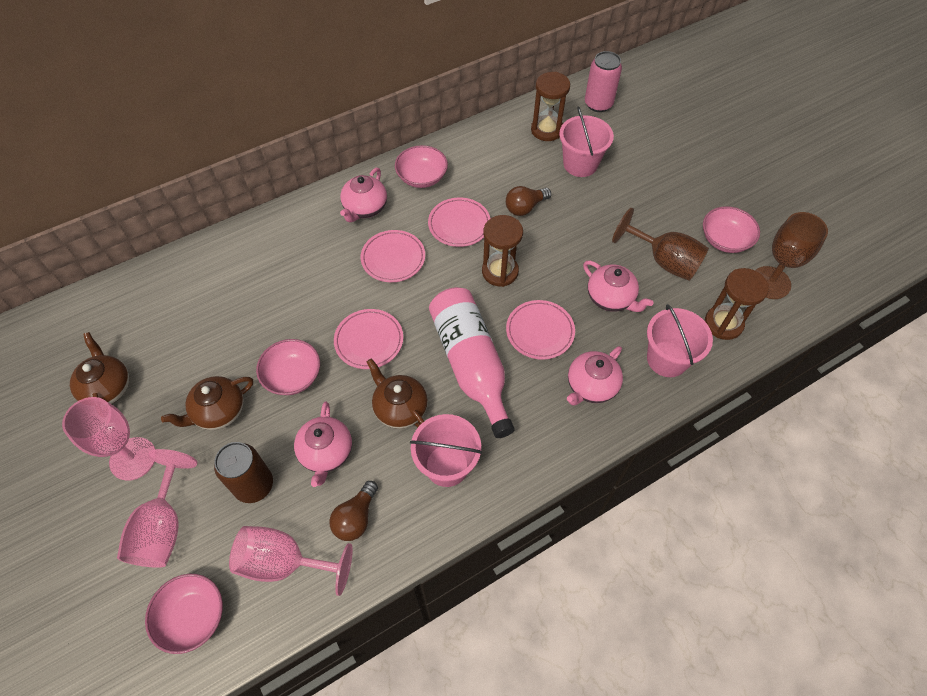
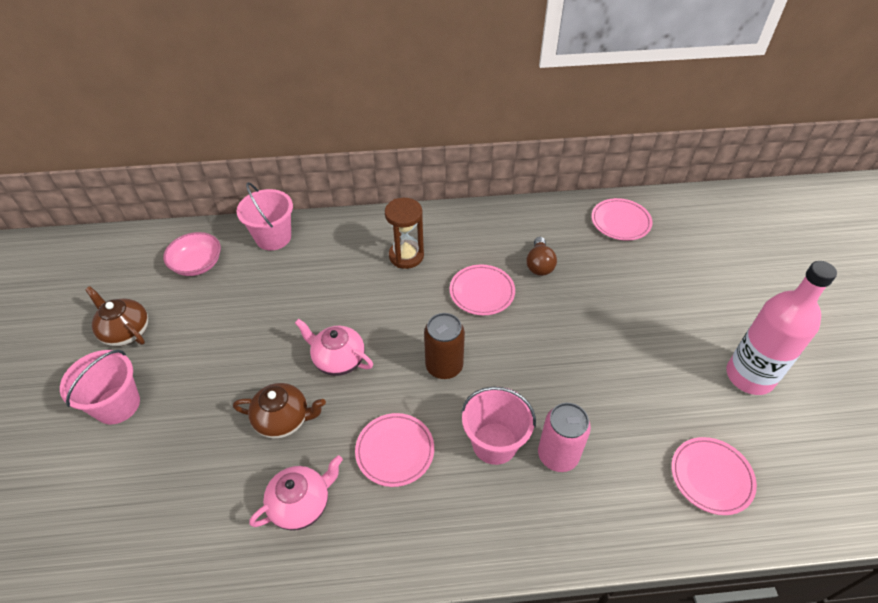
brown goblet: 2 -> 0
brown hourglass: 3 -> 1
brown light bulb: 2 -> 1
brown teapot: 3 -> 2
pink bowl: 4 -> 1
pink goblet: 3 -> 0
pink teapot: 4 -> 2

